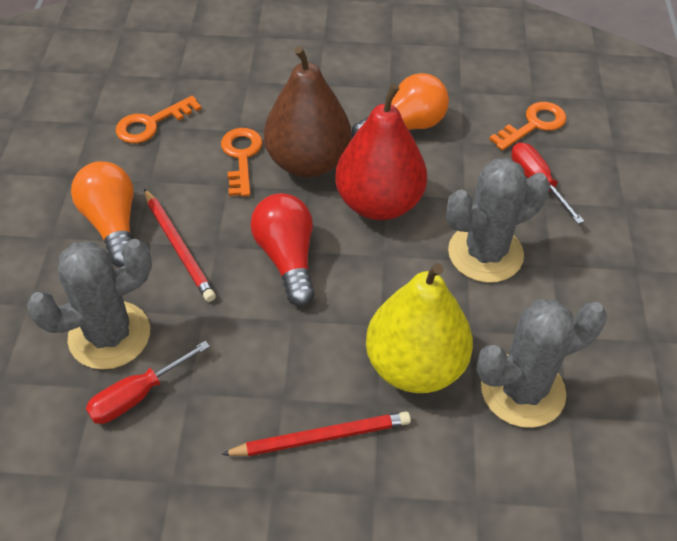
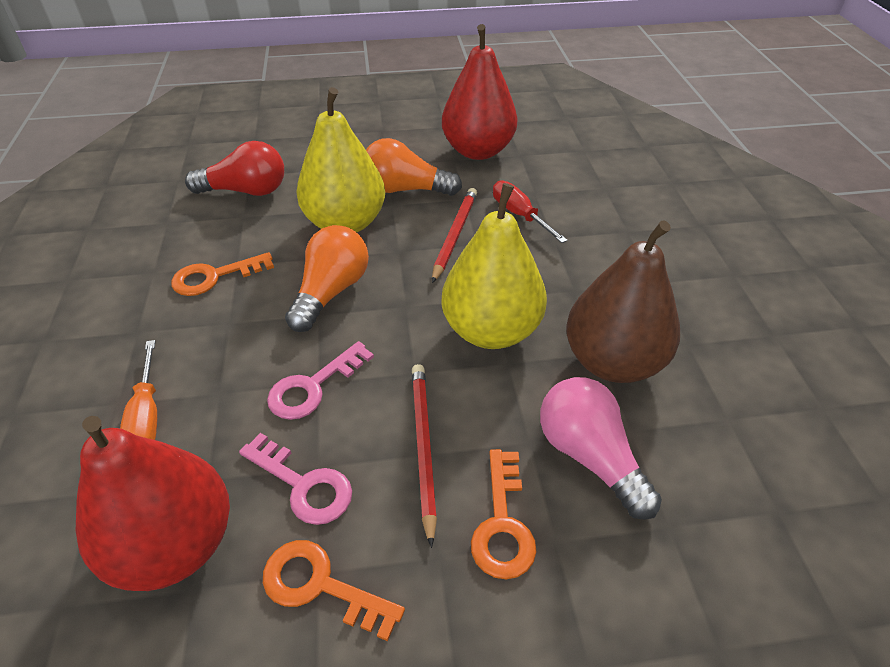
grey cactus: 3 -> 0
orange screwdriver: 0 -> 1
pink key: 0 -> 2
pink light bulb: 0 -> 1
red pear: 1 -> 2
red screwdriver: 2 -> 1
yellow pear: 1 -> 2

